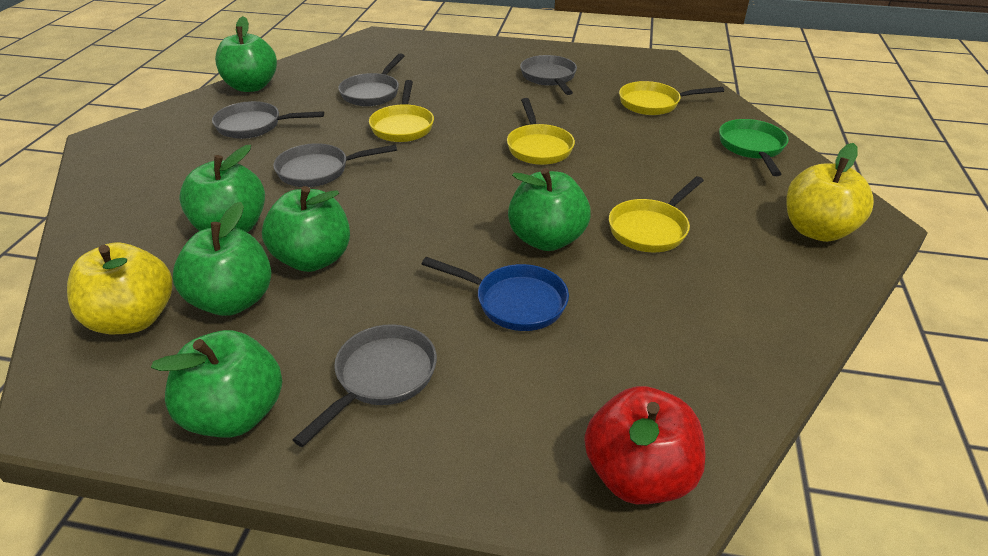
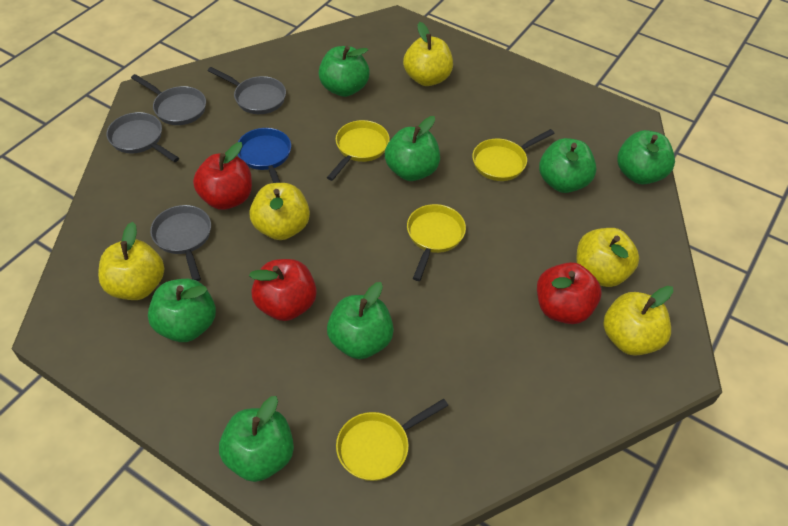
green apple: 6 -> 7
green pan: 1 -> 0
grey pan: 5 -> 4
red apple: 1 -> 3
yellow apple: 2 -> 5

